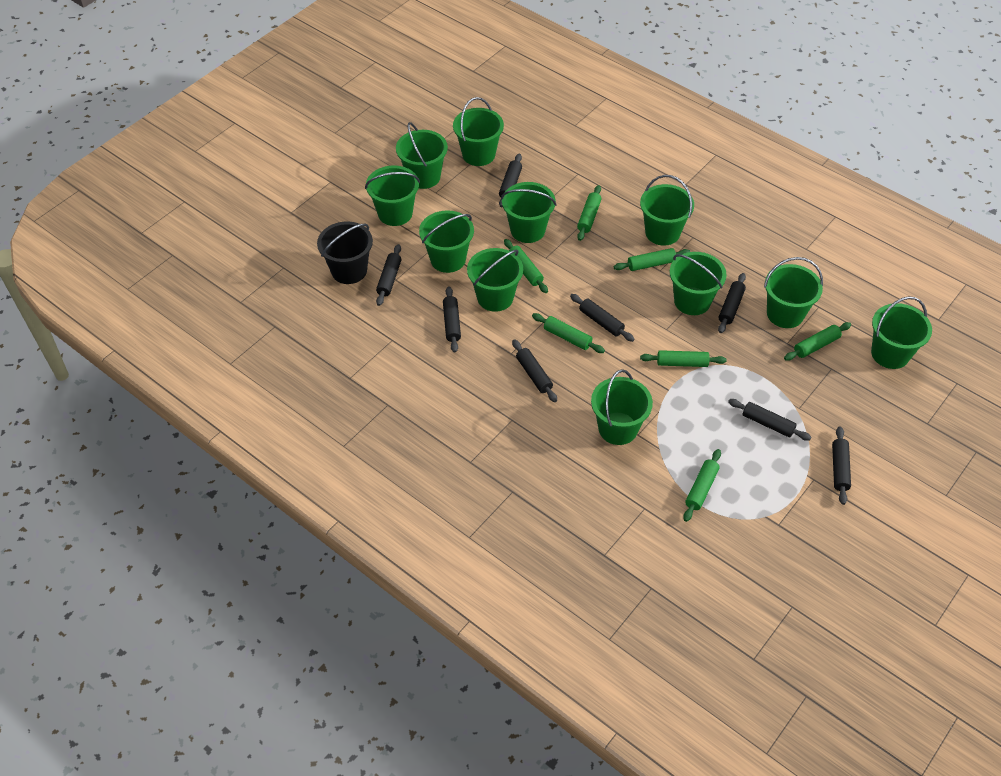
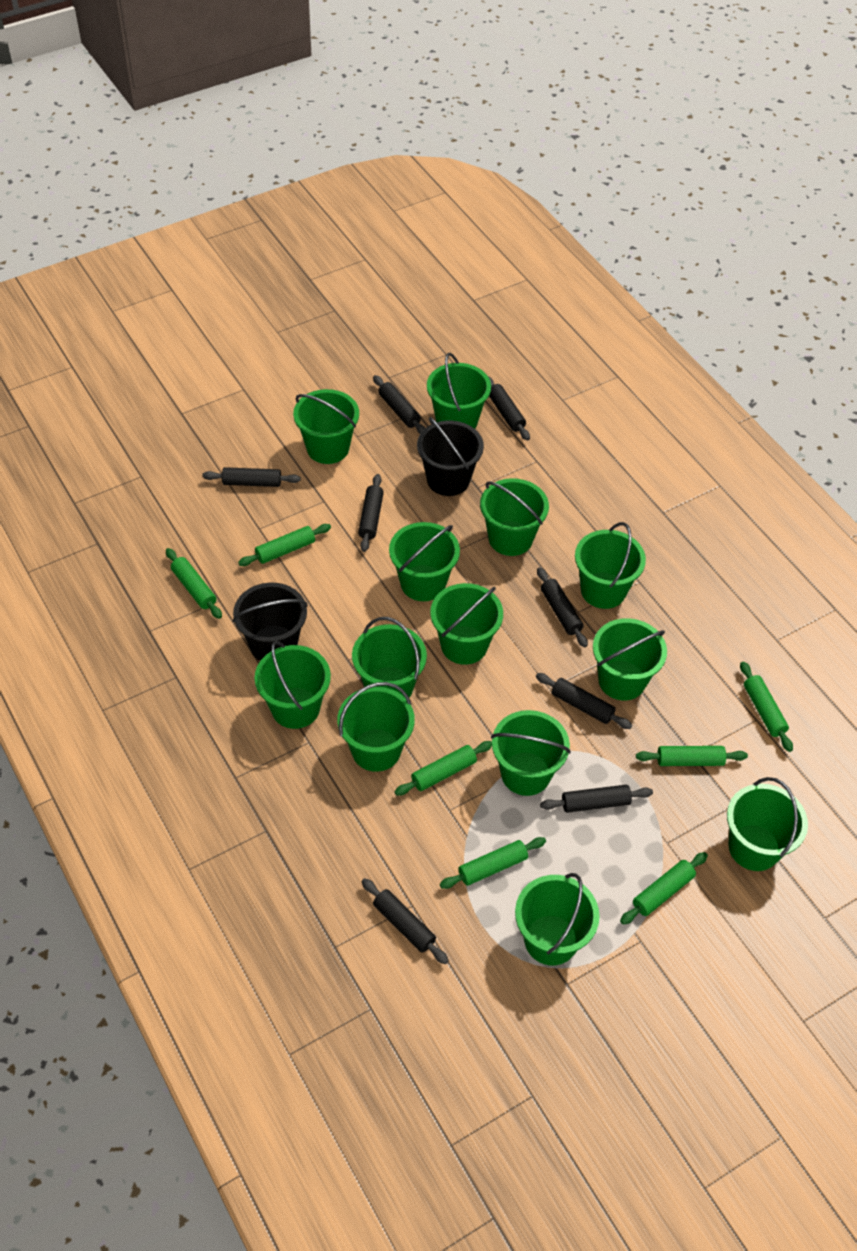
black bucket: 1 -> 2
green bucket: 11 -> 13

